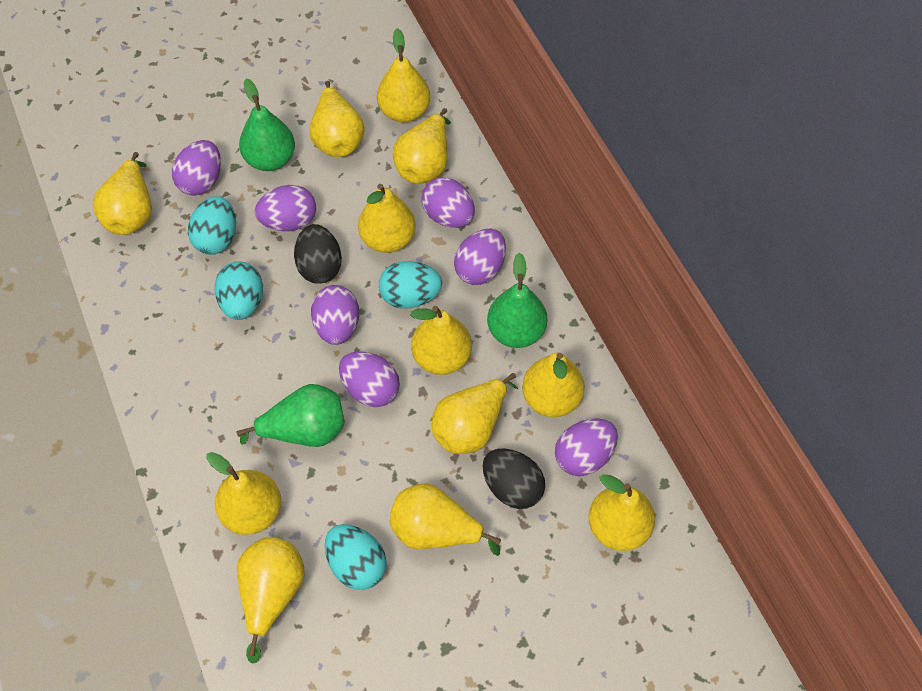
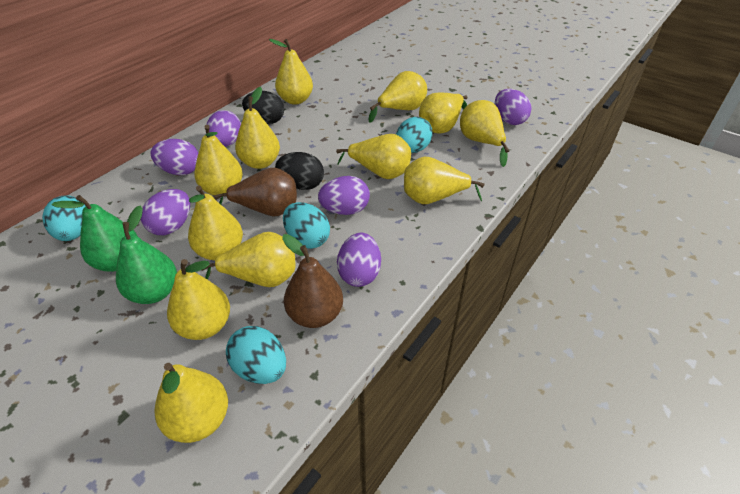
brown pear: 0 -> 2
green pear: 3 -> 2
purple egg: 7 -> 6

